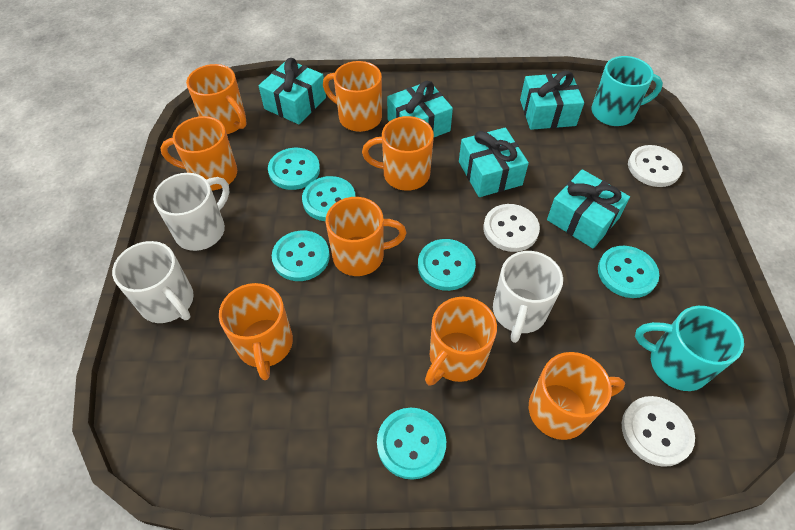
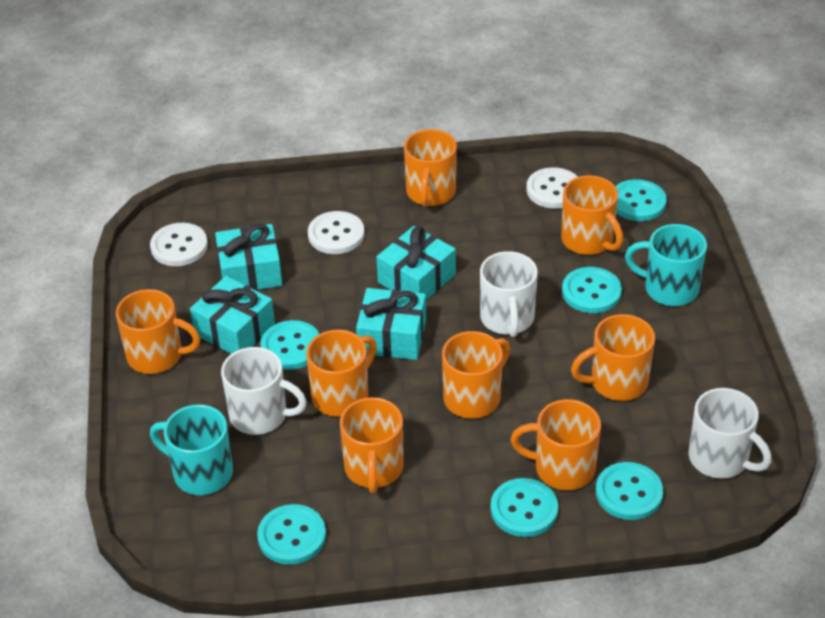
turquoise gift: 5 -> 4

